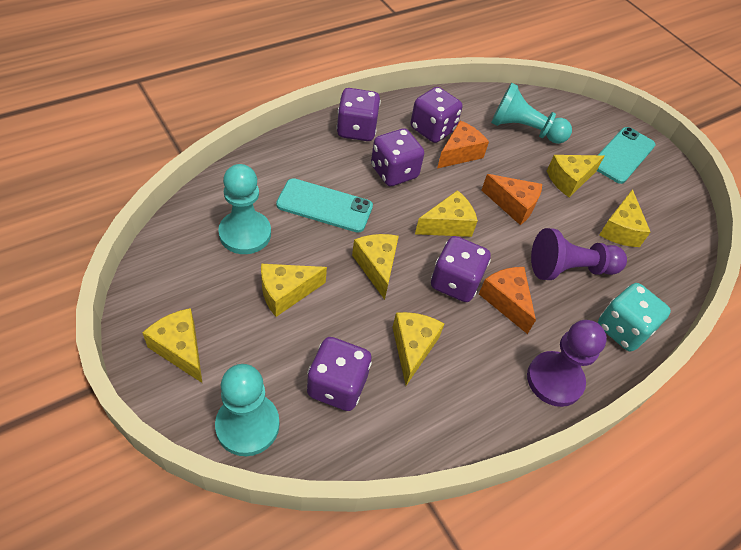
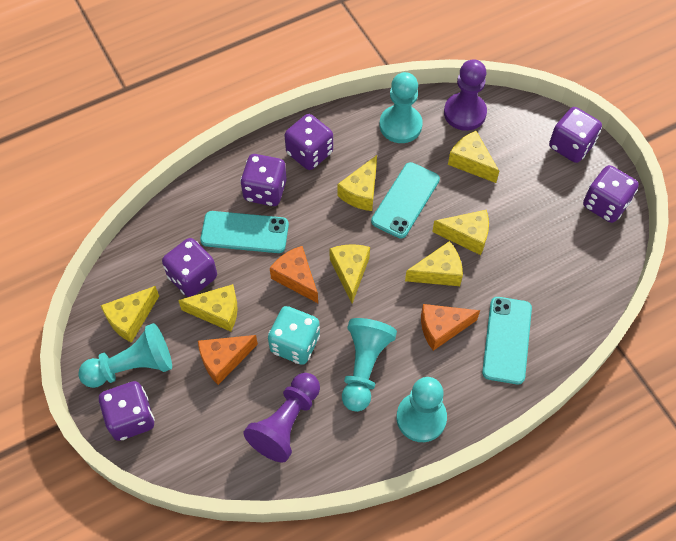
purple dice: 5 -> 6
turquoise pawn: 3 -> 4
turquoise phone: 2 -> 3

